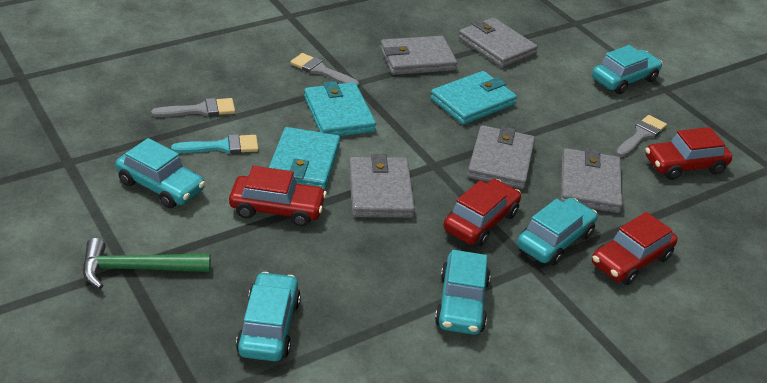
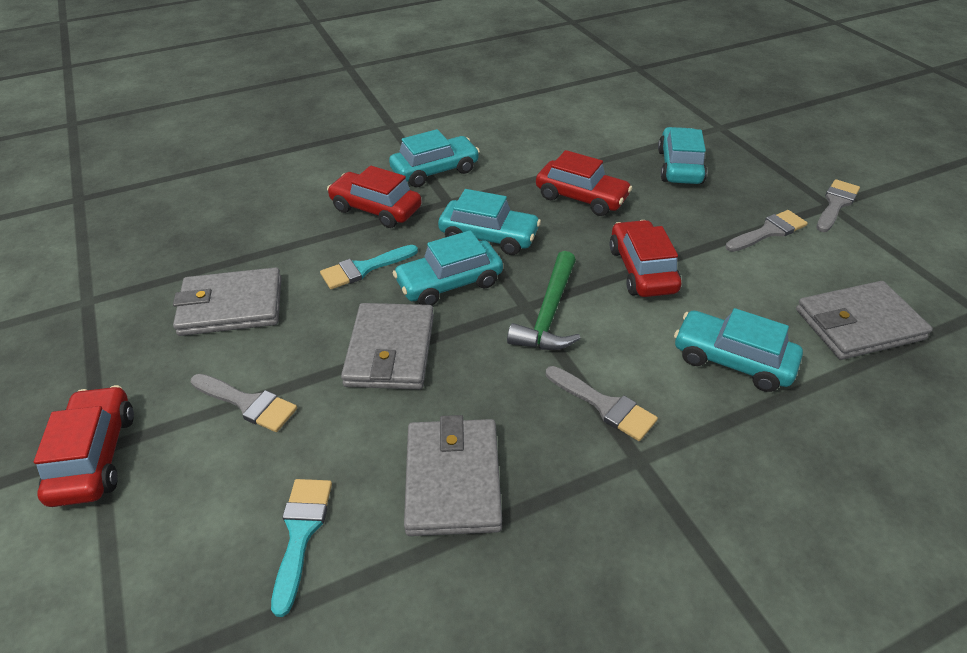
grey brush: 3 -> 4
grey wallet: 5 -> 4
turquoise brush: 1 -> 2
turquoise wallet: 3 -> 0

